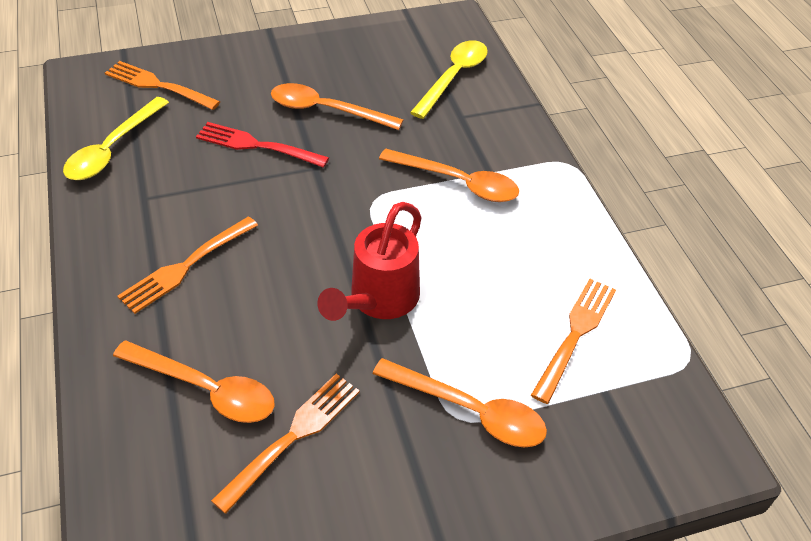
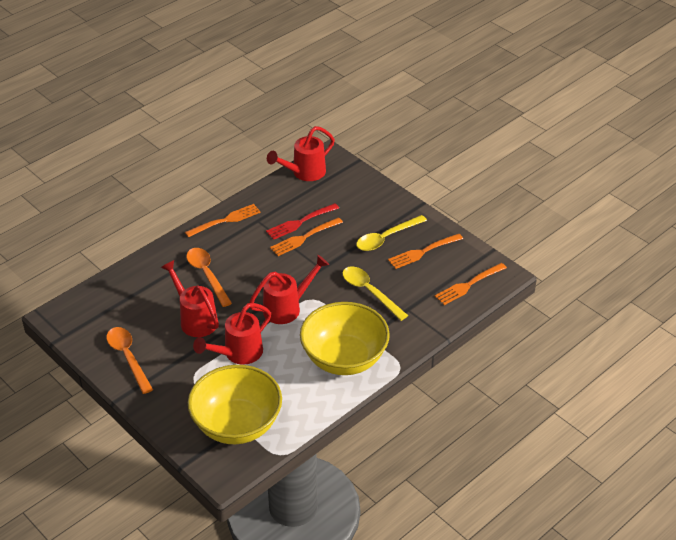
orange spoon: 4 -> 2
red watering can: 1 -> 4
yellow bowl: 0 -> 2

